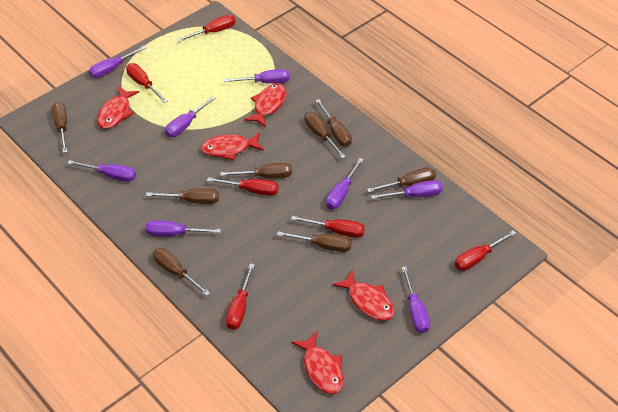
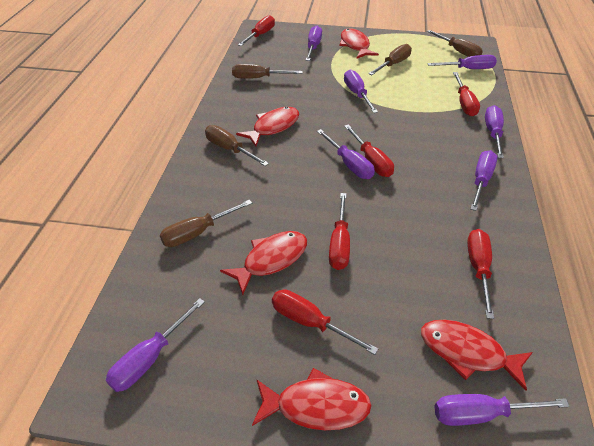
brown screwdriver: 8 -> 5

